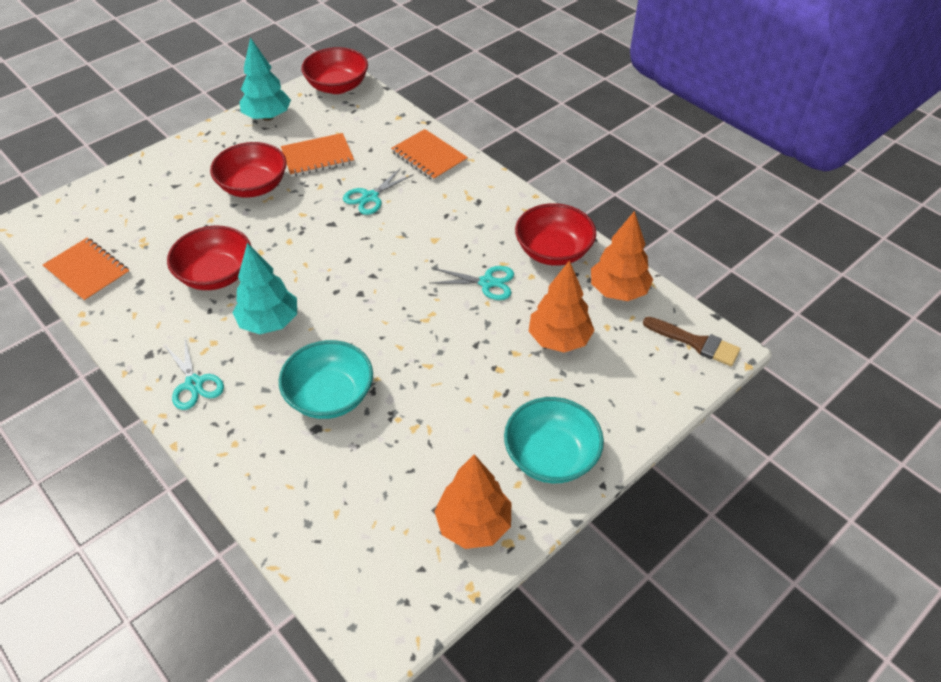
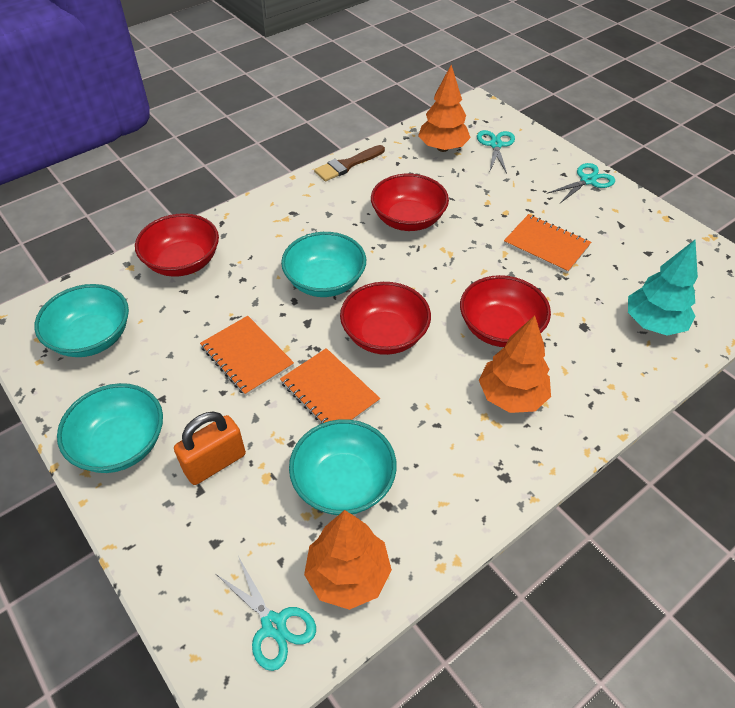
orange padlock: 0 -> 1
turquoise bowl: 2 -> 4
turquoise tree: 2 -> 1

